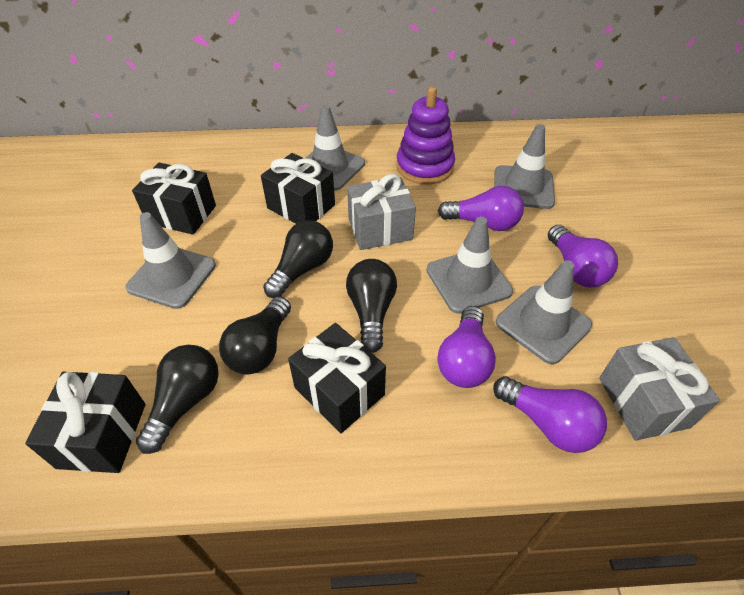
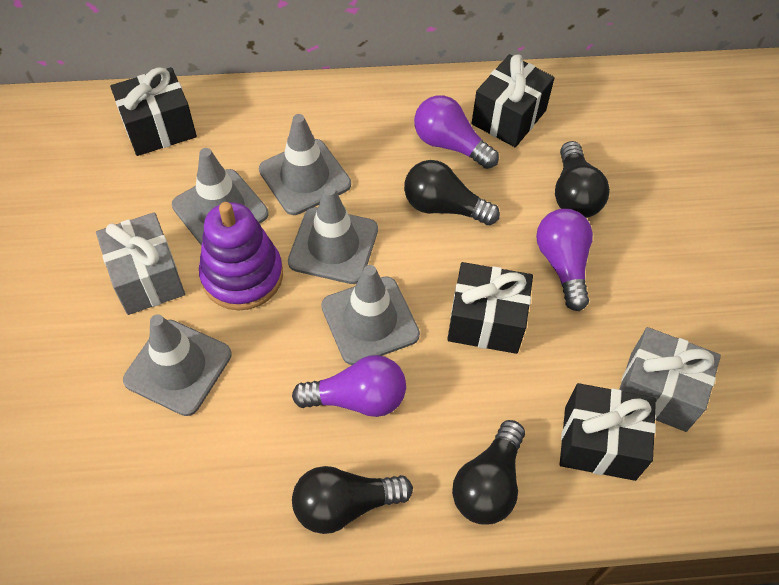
purple light bulb: 4 -> 3

